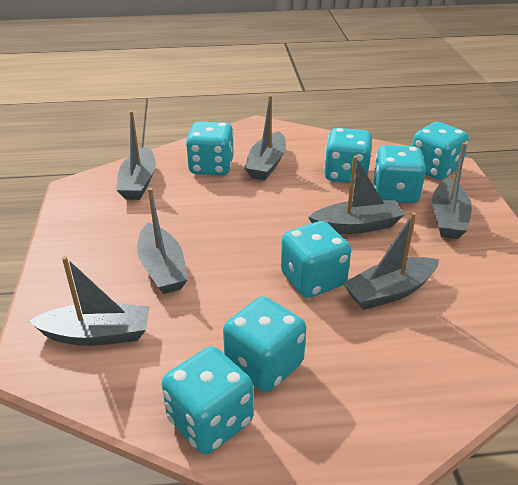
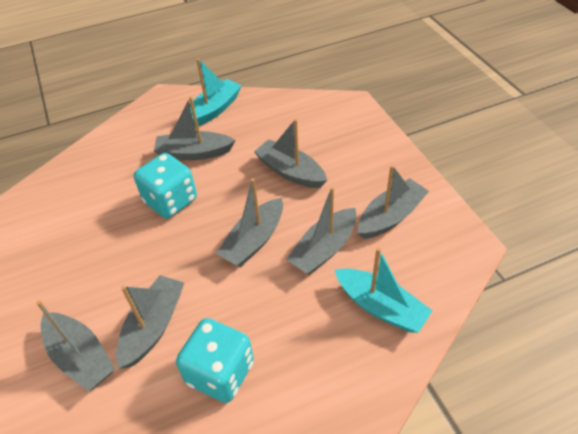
turquoise boat: 0 -> 2
turquoise dice: 7 -> 2

